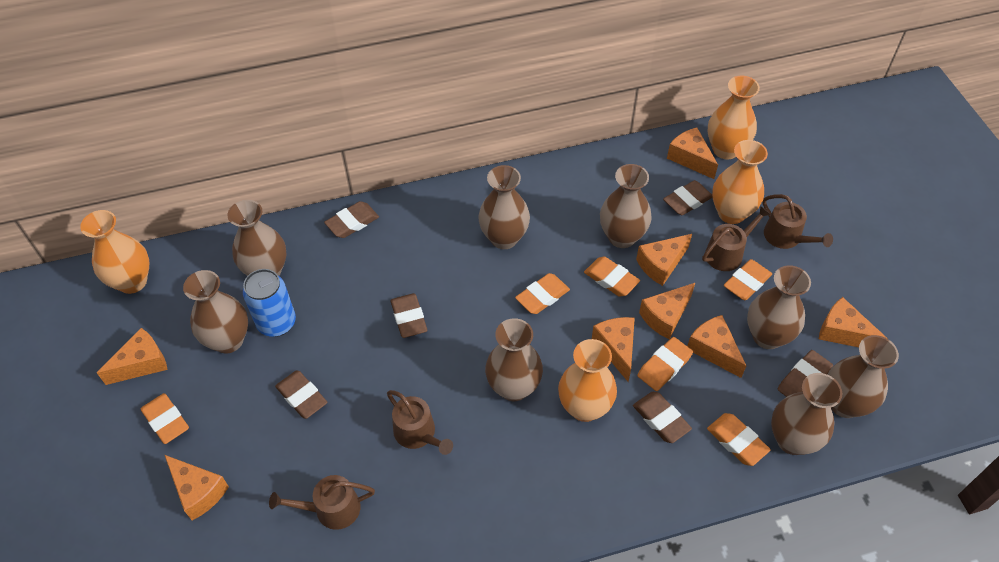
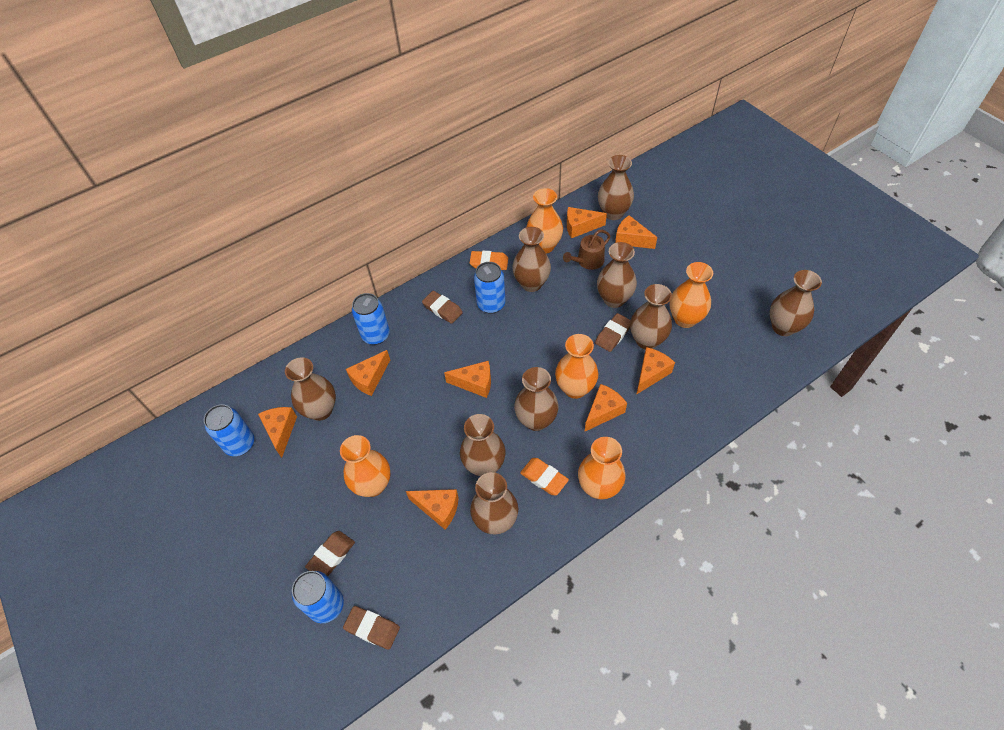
blue can: 1 -> 4
brown eraser: 6 -> 4
brown vase: 8 -> 9
brown watering can: 4 -> 1
orange eraser: 6 -> 2
orange vase: 4 -> 5

